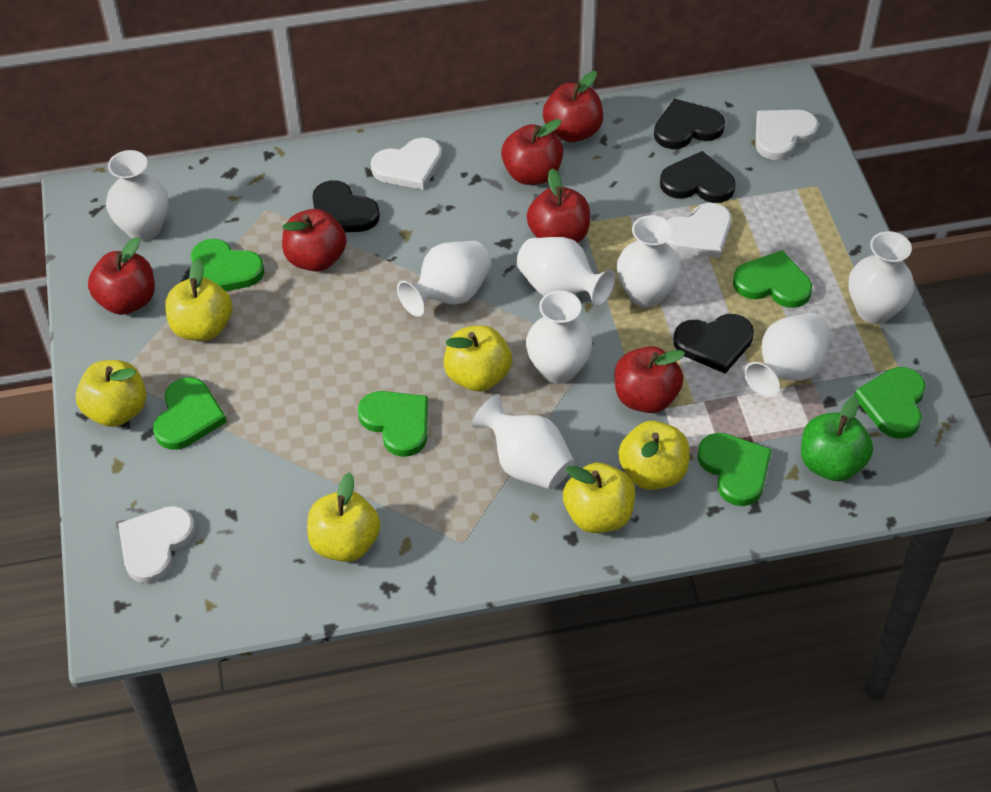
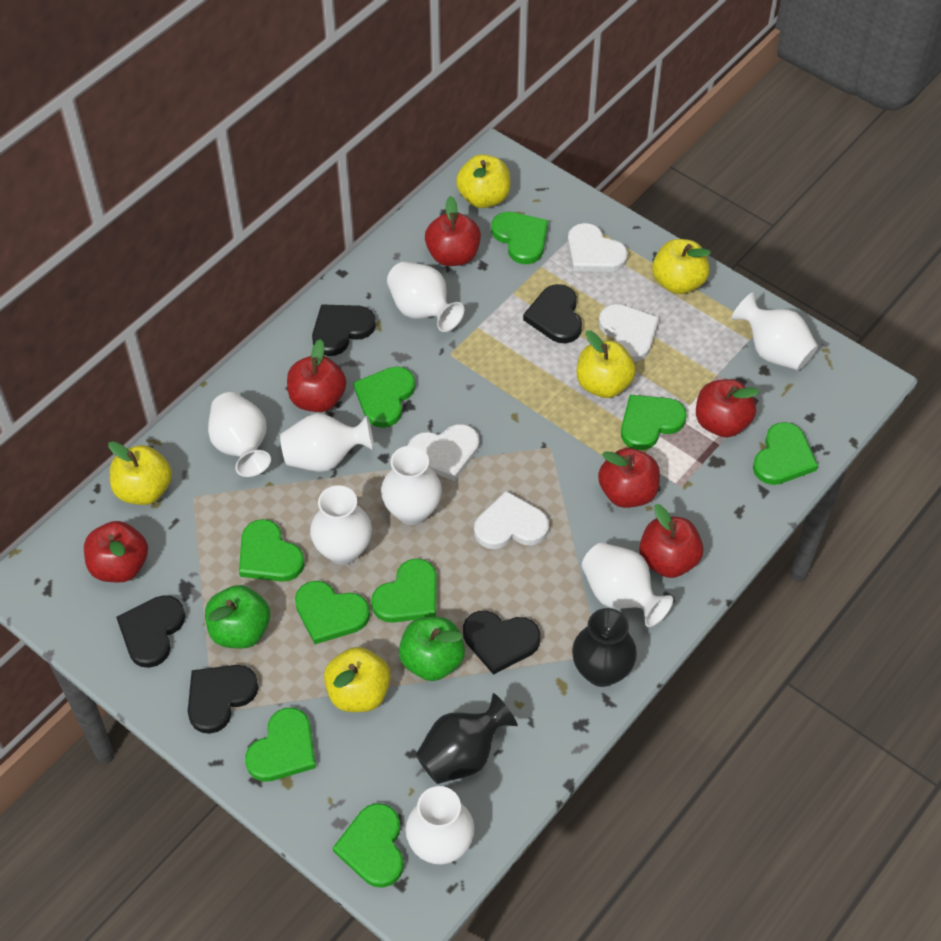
black heart: 4 -> 5
black vase: 0 -> 2
green apple: 1 -> 2
green heart: 6 -> 9
yellow apple: 6 -> 5

